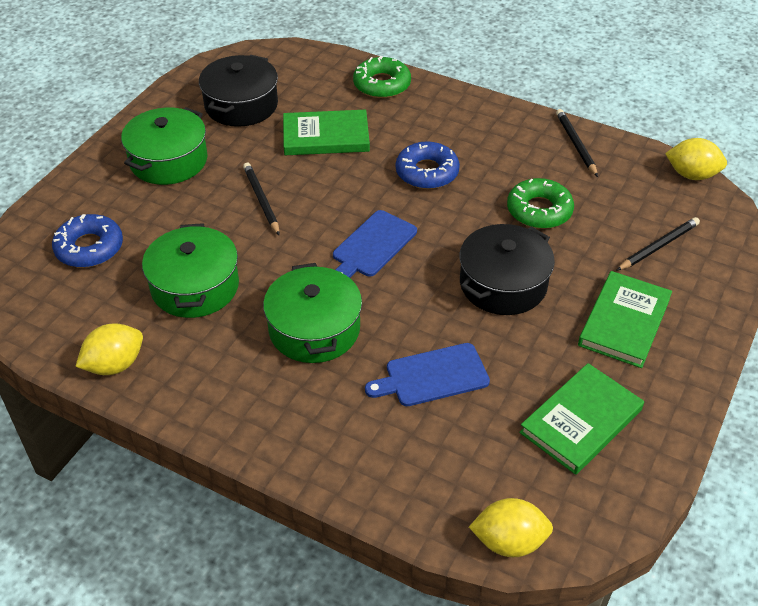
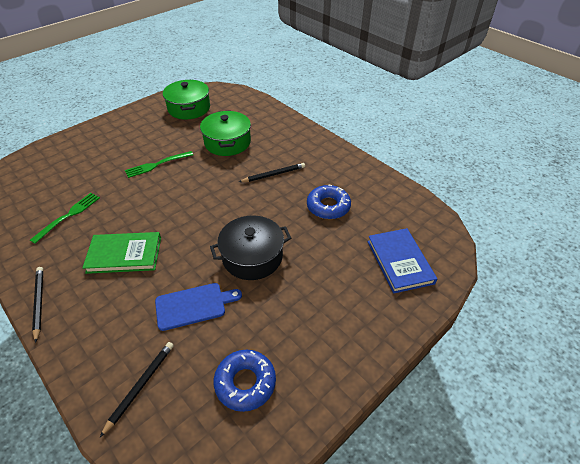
black pot: 2 -> 1
blue book: 0 -> 1
blue cutting board: 2 -> 1
green book: 3 -> 1
green donut: 2 -> 0
green fork: 0 -> 2
green pot: 3 -> 2
yellow lemon: 3 -> 0

